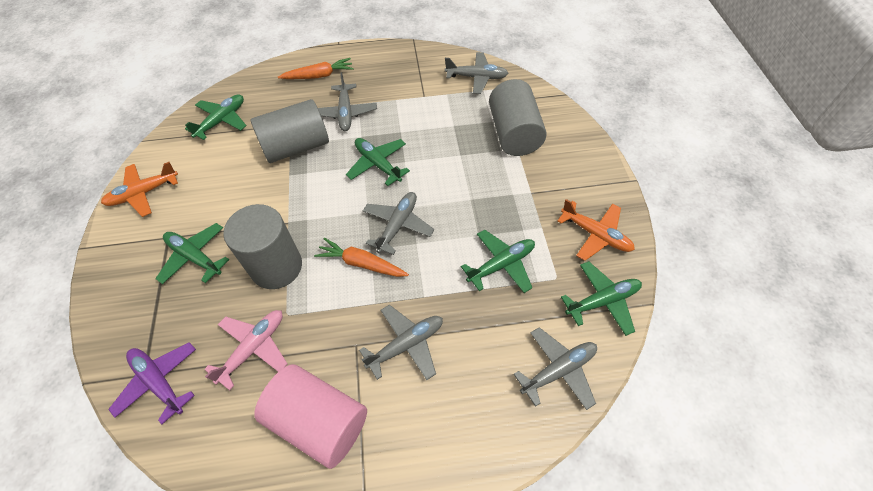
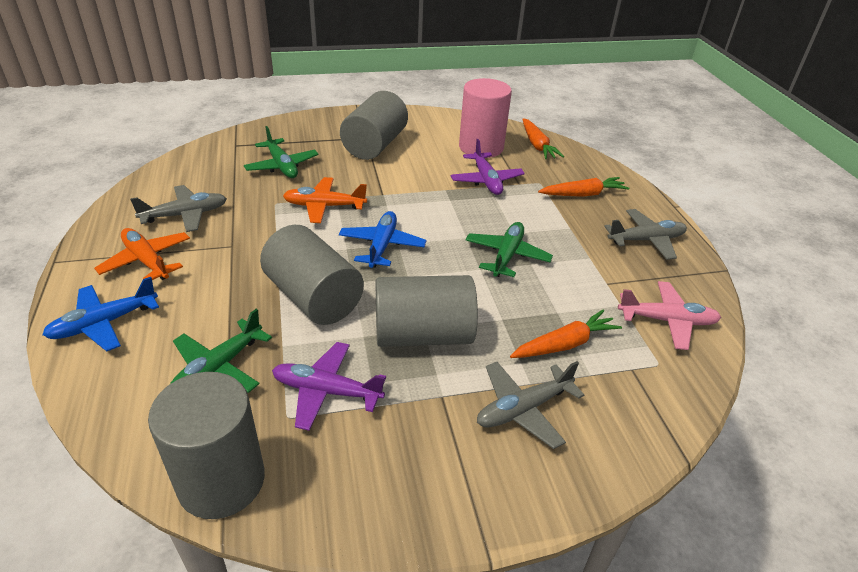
blue plane: 0 -> 2
green plane: 5 -> 3
grey cylinder: 3 -> 4
grey plane: 5 -> 3
orange carrot: 2 -> 3
purple plane: 1 -> 2

